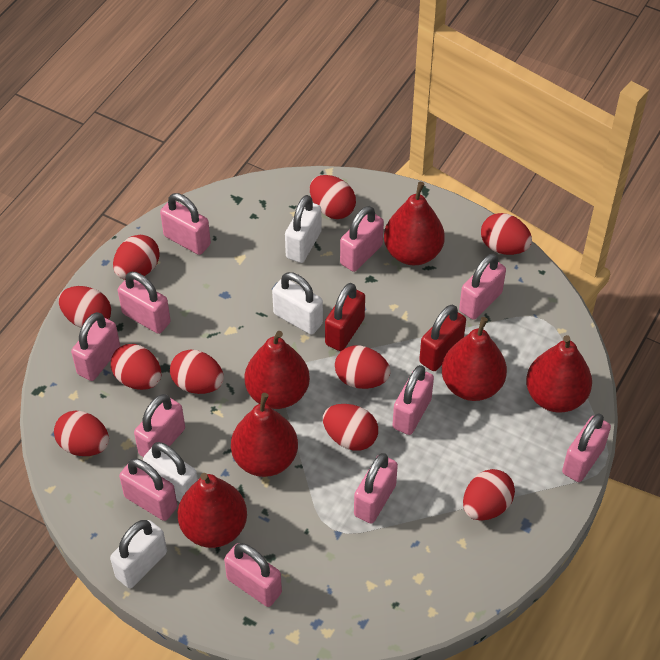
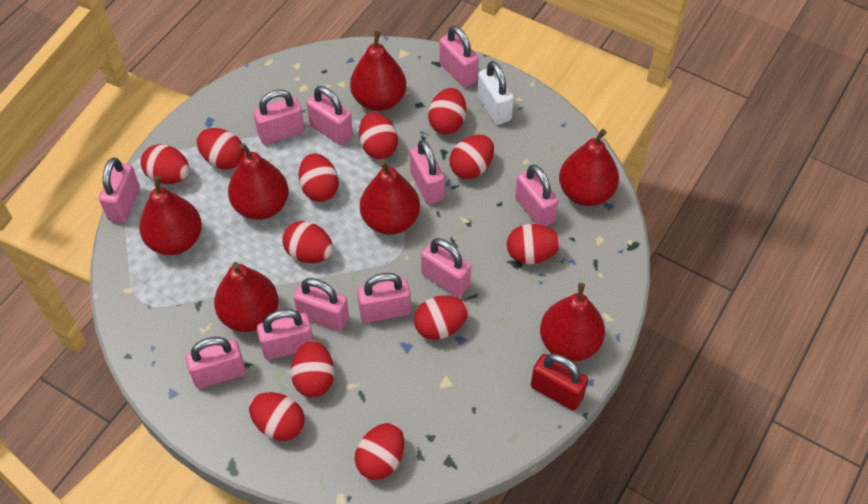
red egg: 10 -> 12
red padlock: 2 -> 1
red pear: 6 -> 7
white padlock: 4 -> 1

